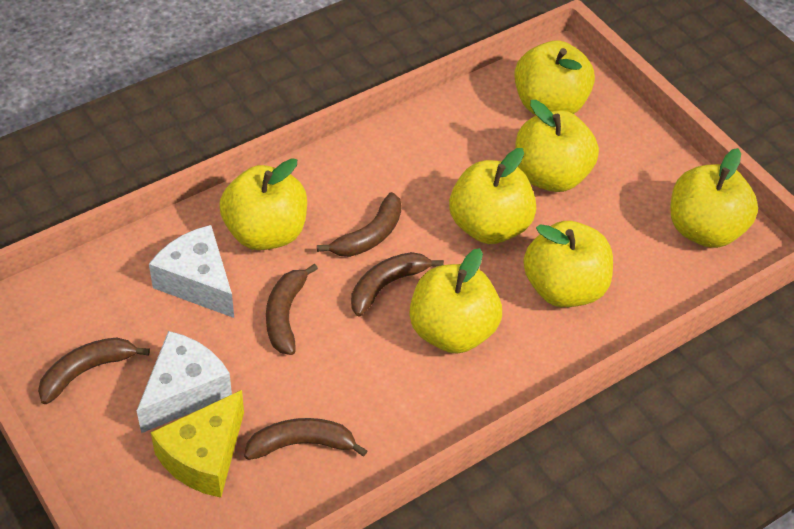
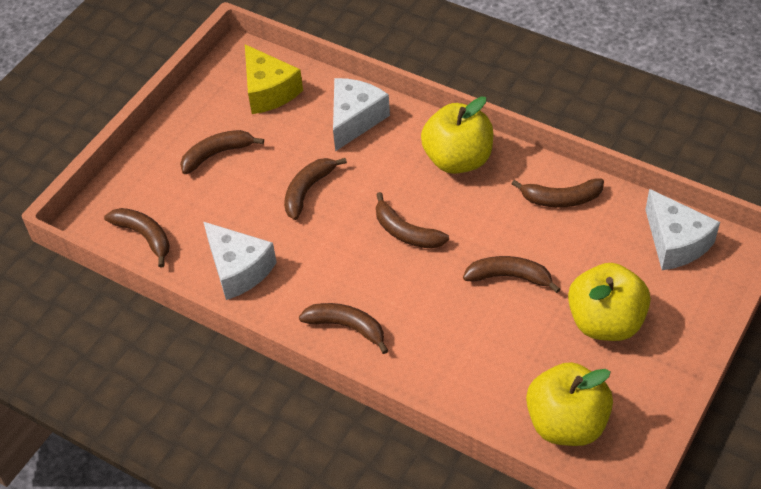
brown banana: 5 -> 7
white cheese: 2 -> 3
yellow apple: 7 -> 3

